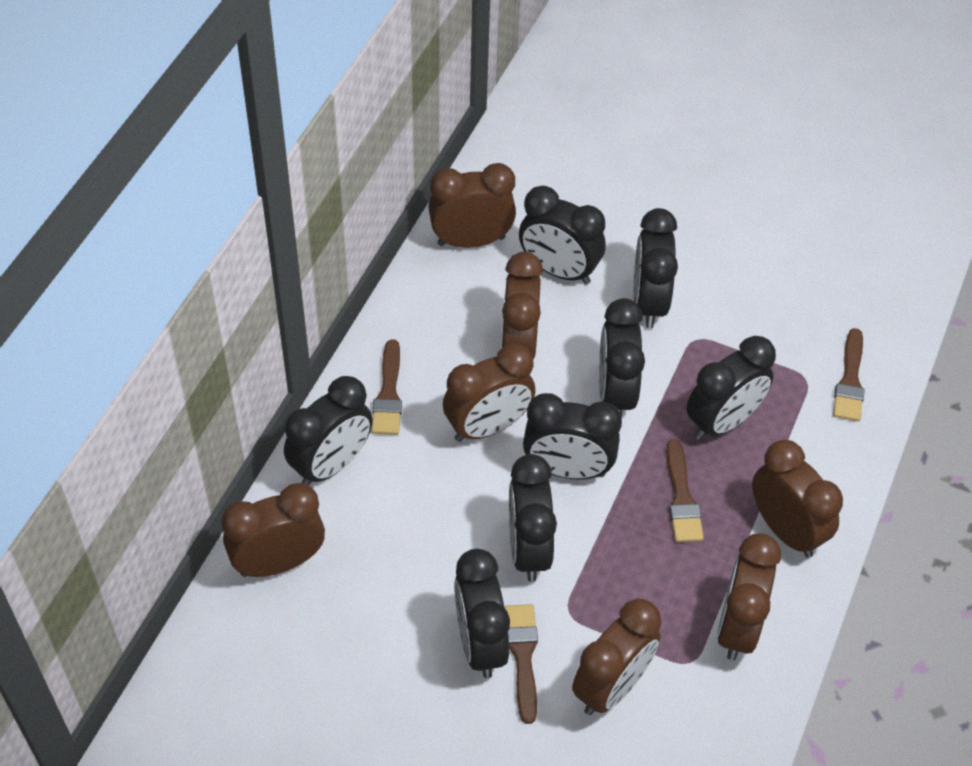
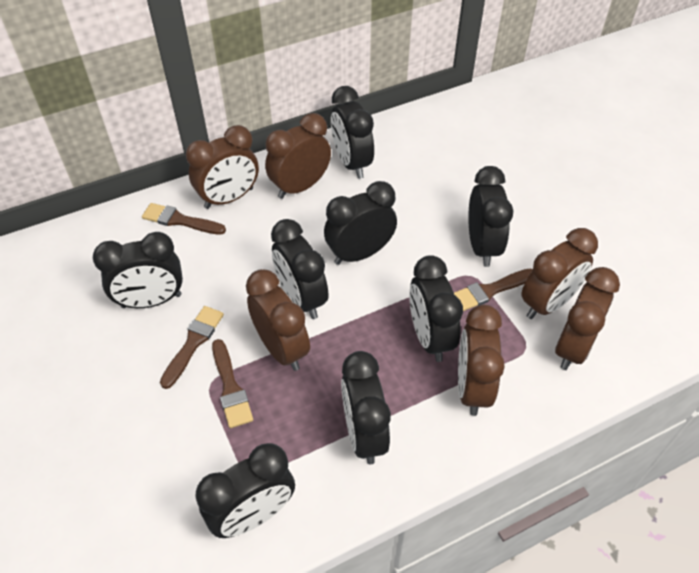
brown clock: 7 -> 6

